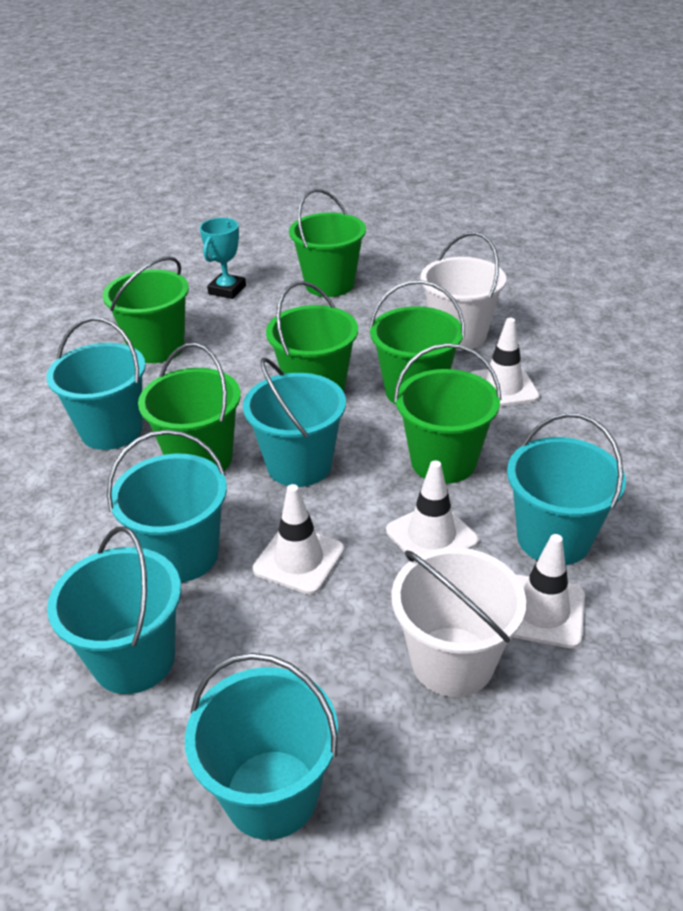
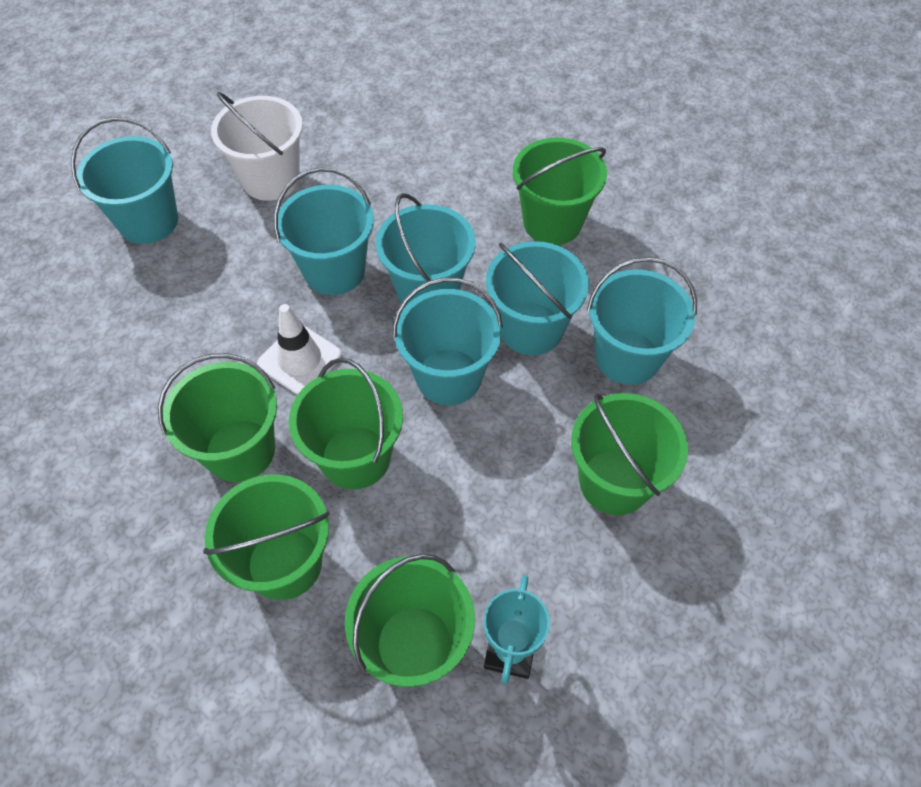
white bucket: 2 -> 1
white traffic cone: 4 -> 1

